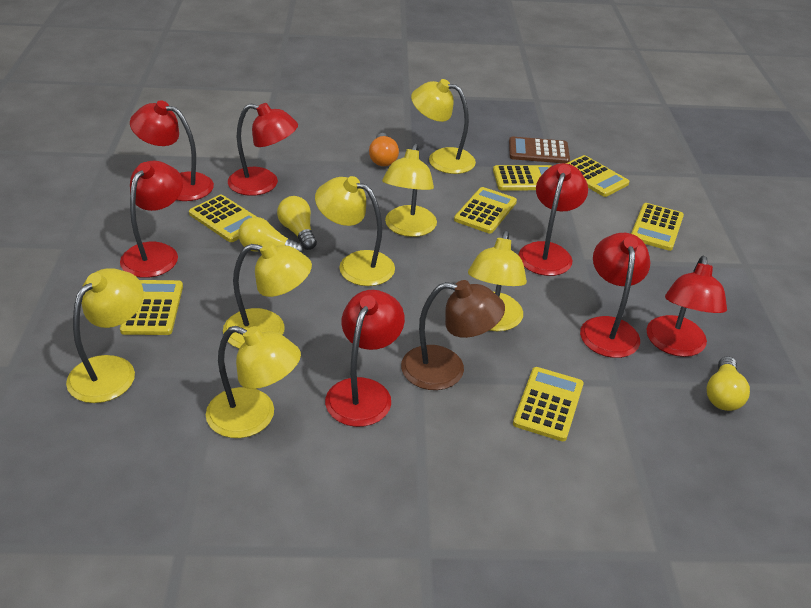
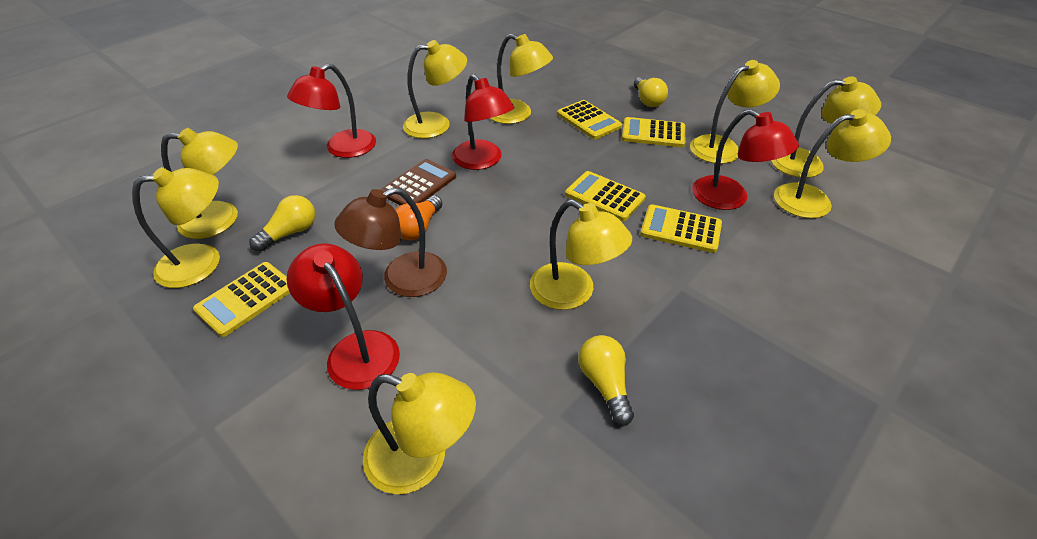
red lamp: 7 -> 4
yellow calculator: 7 -> 5
yellow lamp: 7 -> 9

